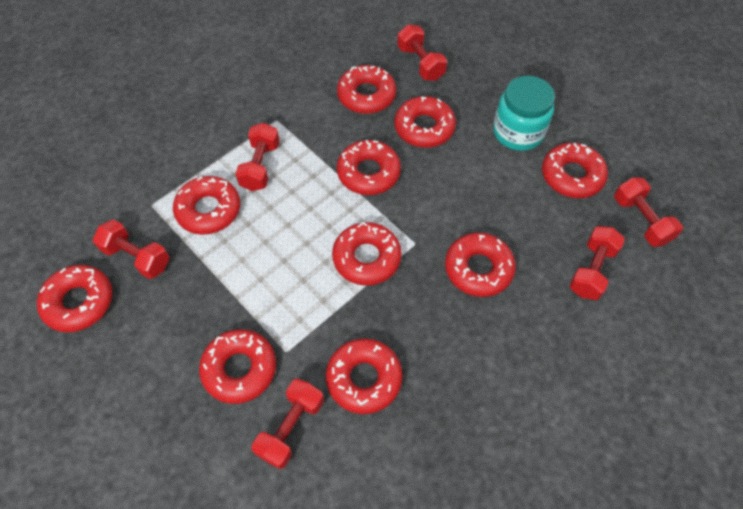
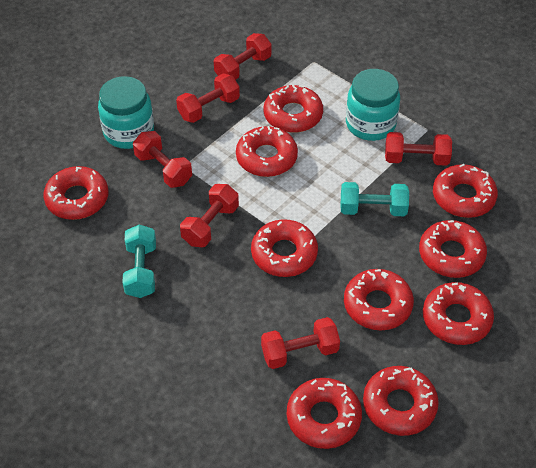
turquoise dumbbell: 0 -> 2
turquoise jar: 1 -> 2

